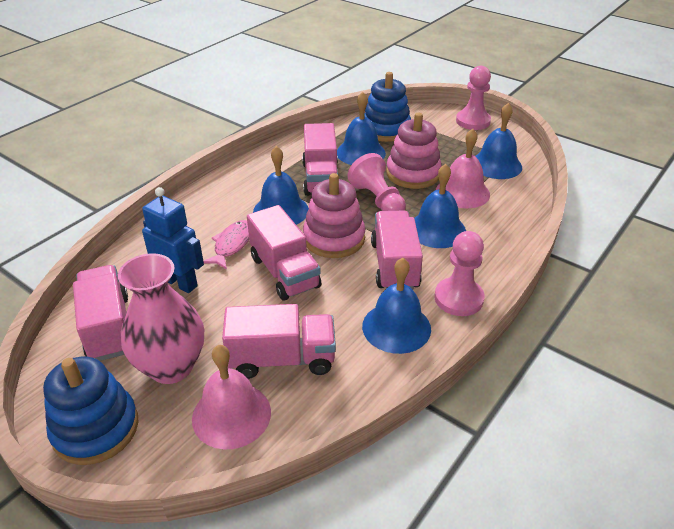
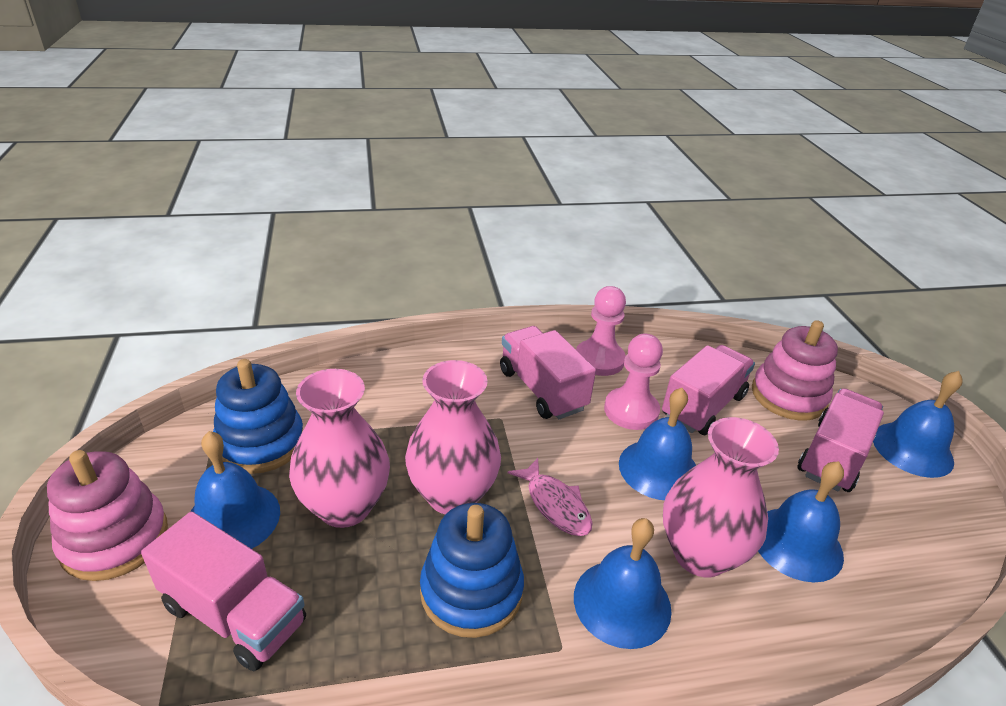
blue robot: 1 -> 0
pink bell: 2 -> 0
pink pawn: 3 -> 2
pink truck: 5 -> 4
pink vase: 1 -> 3

